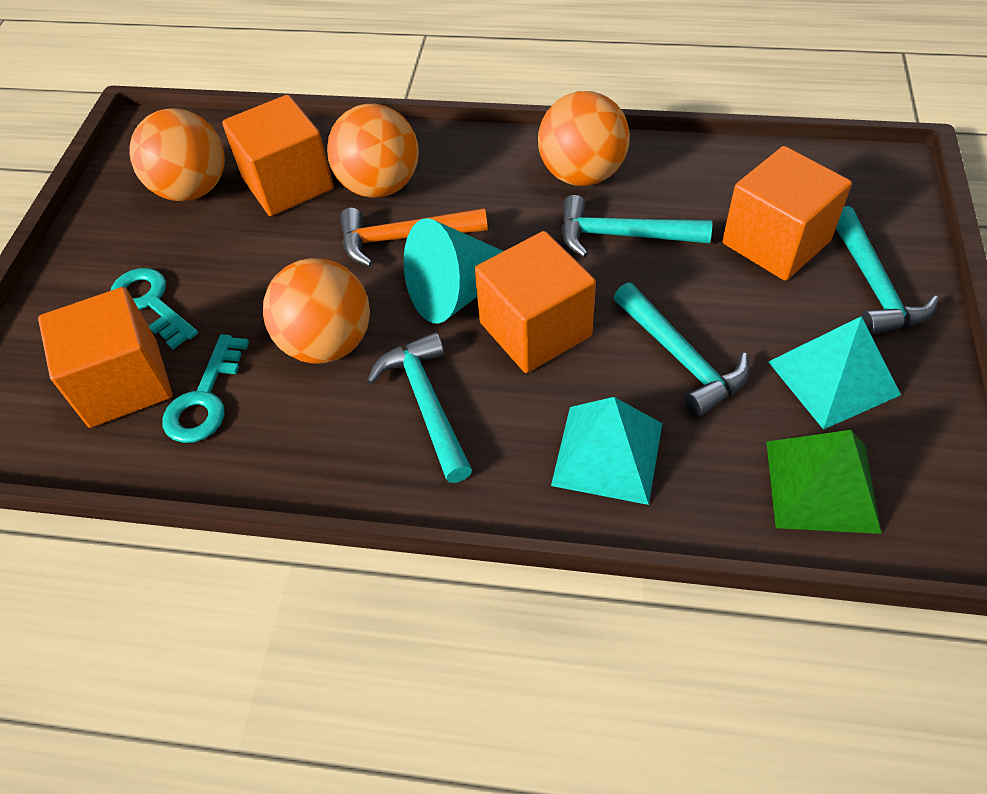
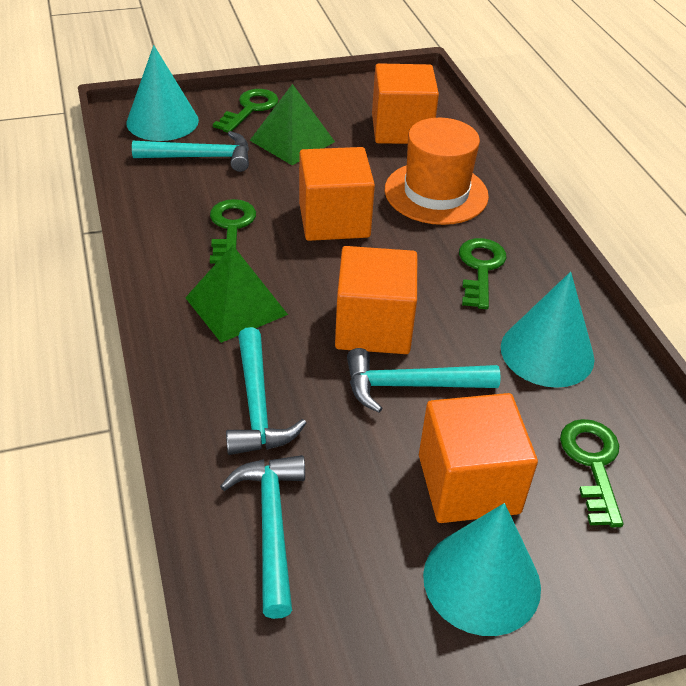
green key: 0 -> 4
green pyramid: 1 -> 2
orange ball: 4 -> 0
orange hammer: 1 -> 0
orange hat: 0 -> 1
turquoise cone: 1 -> 3
turquoise key: 2 -> 0
turquoise pyramid: 2 -> 0

